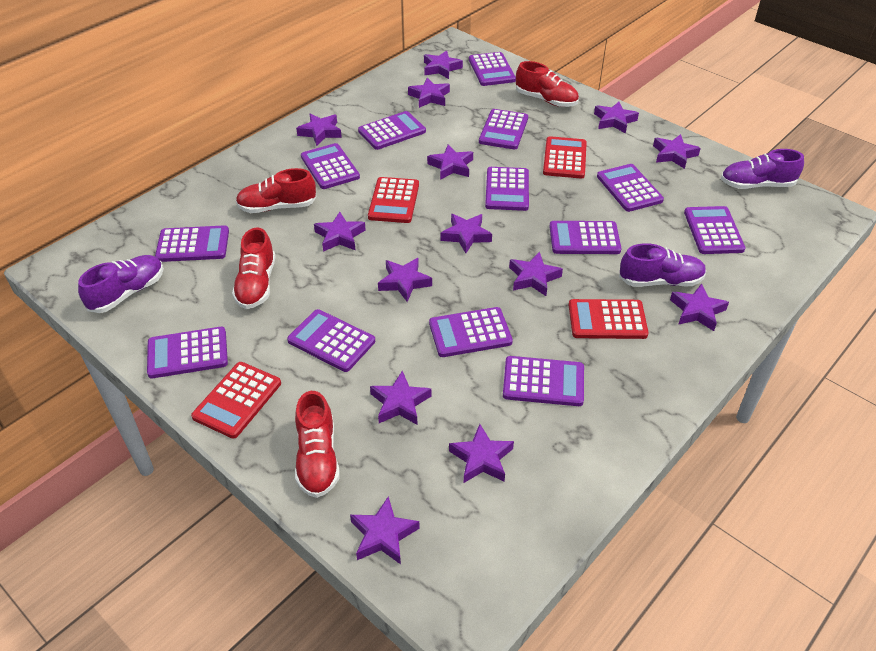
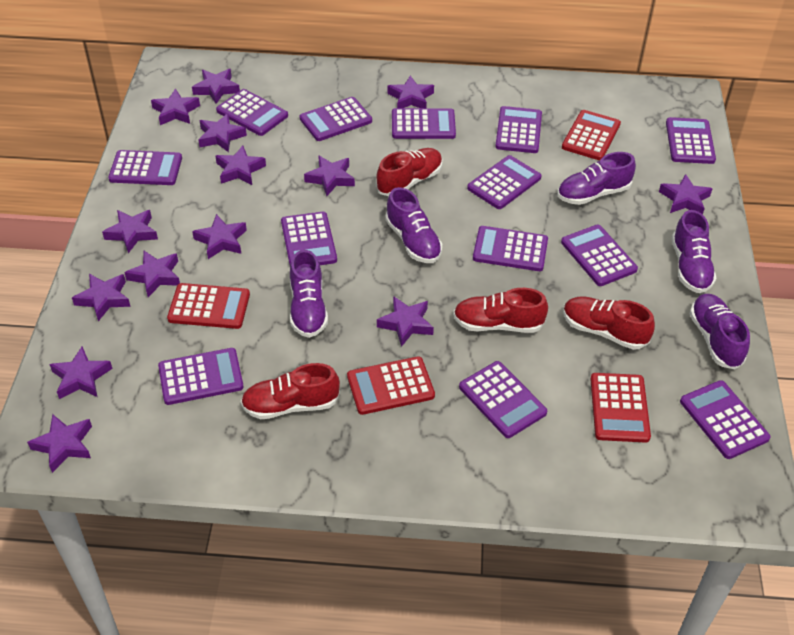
purple shoe: 3 -> 5

